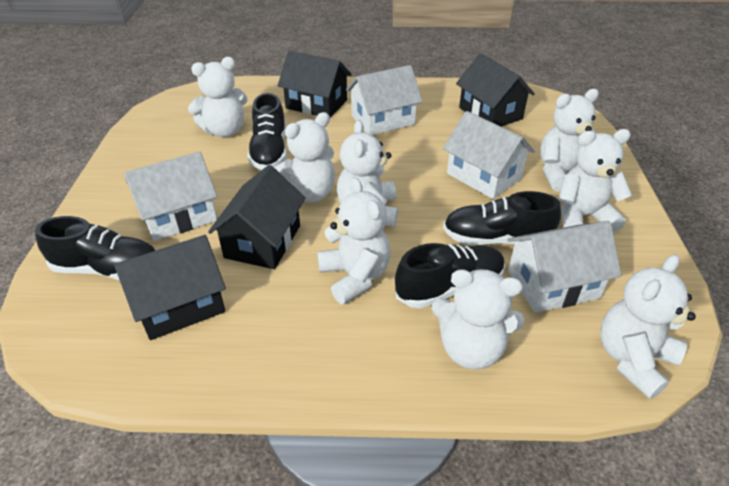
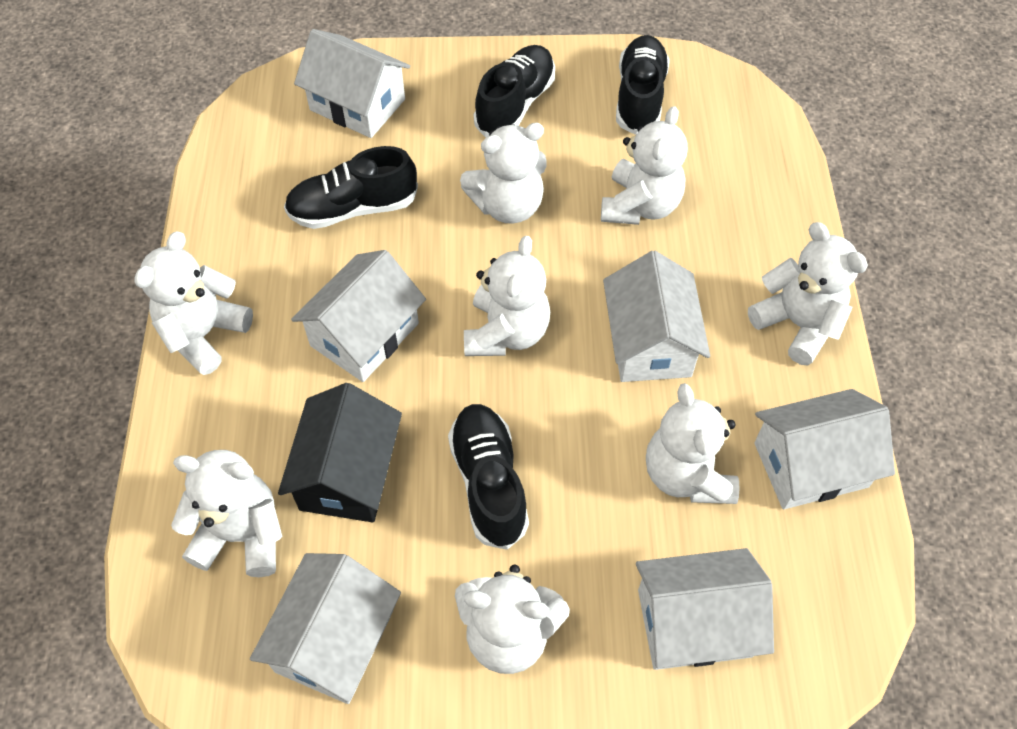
black house: 4 -> 1
white house: 4 -> 6

